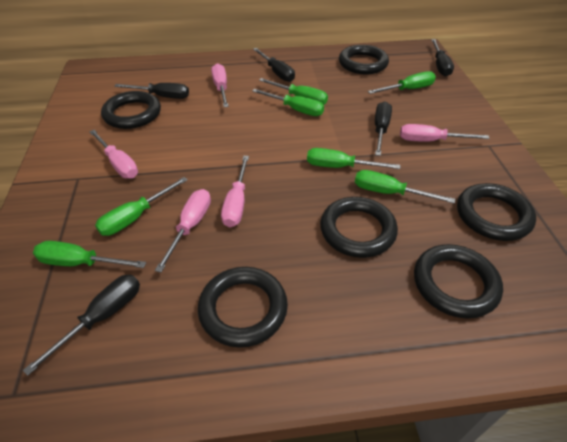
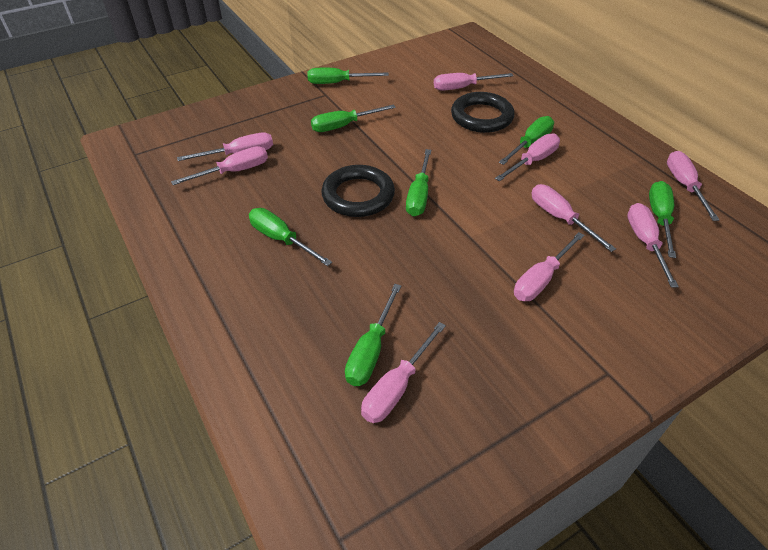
black ring: 6 -> 2
black screwdriver: 5 -> 0
pink screwdriver: 5 -> 9

